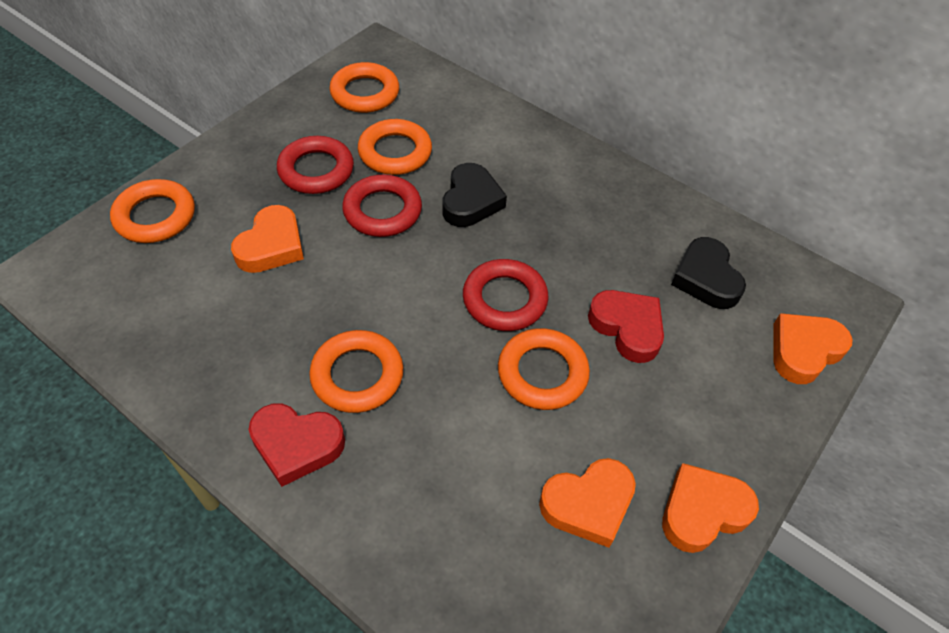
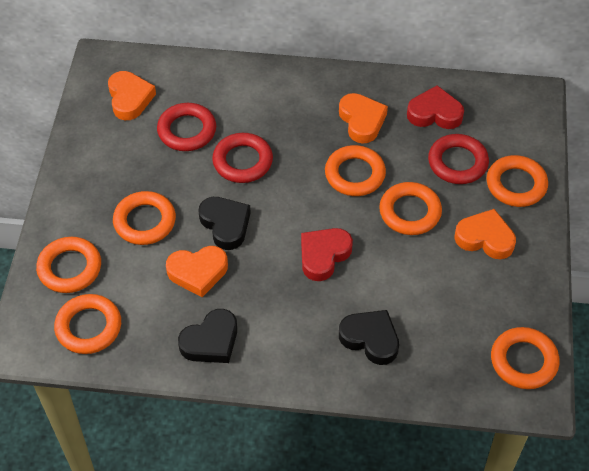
black heart: 2 -> 3
orange ring: 5 -> 7

